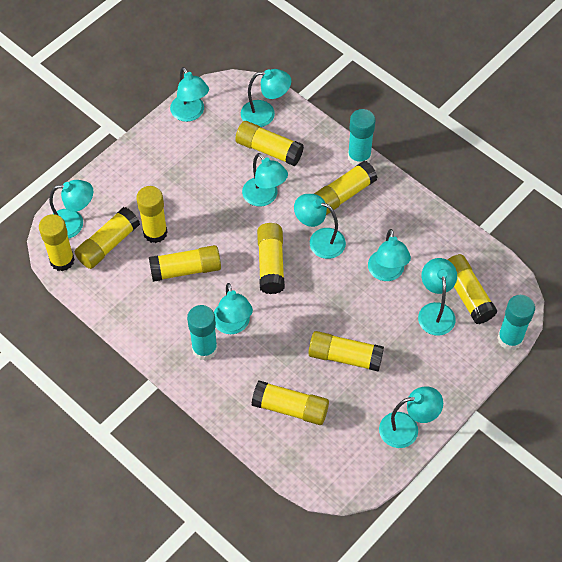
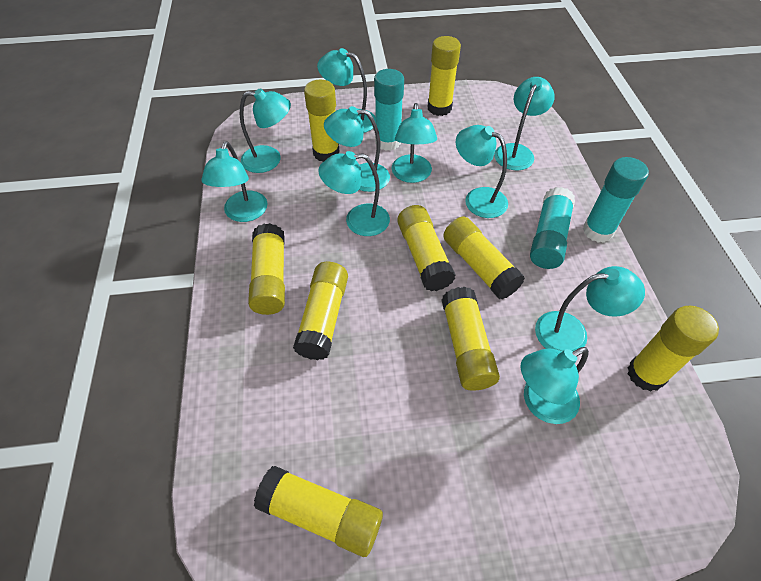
turquoise lamp: 9 -> 10
yellow glue stick: 10 -> 9

